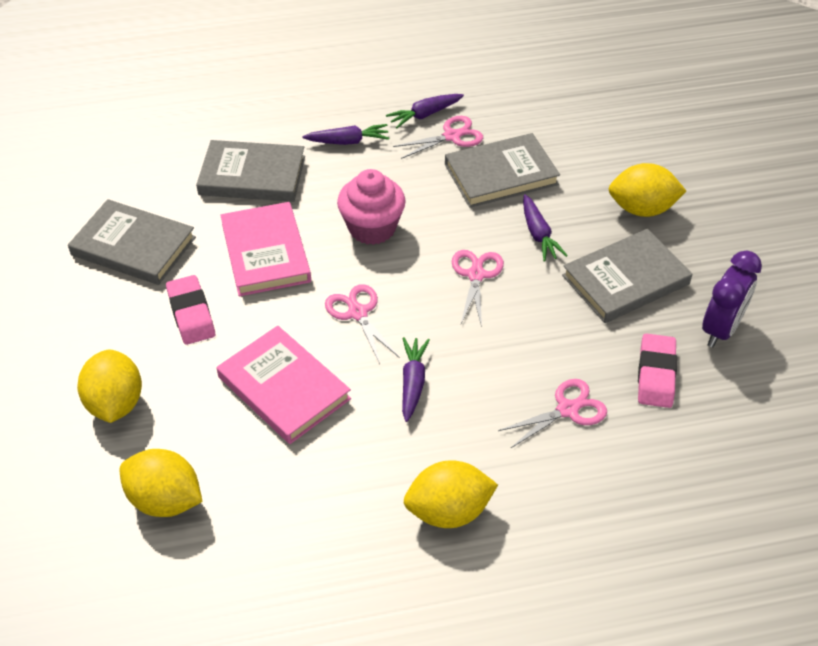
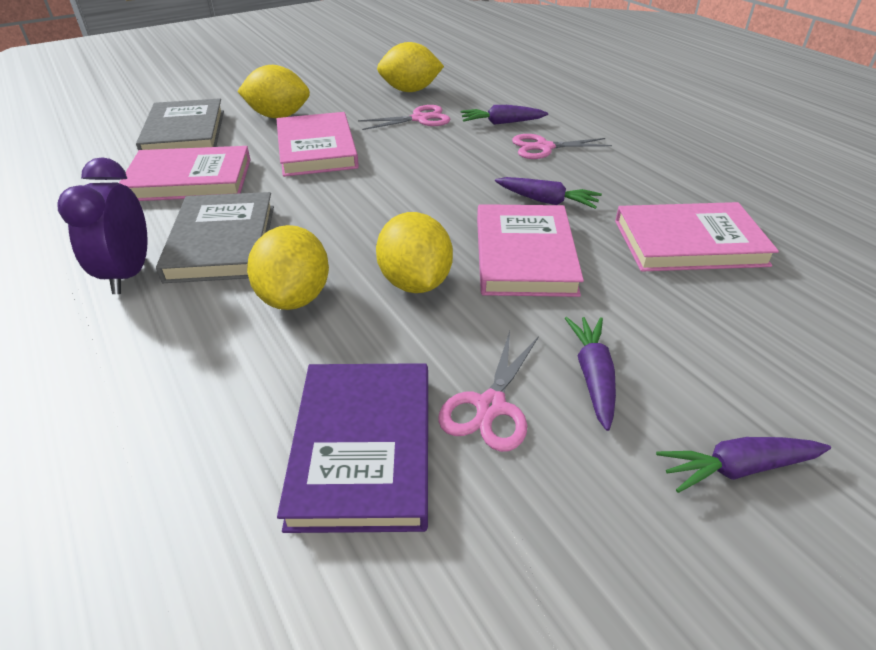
grey book: 4 -> 2
pink book: 2 -> 4
pink cupcake: 1 -> 0
pink eraser: 2 -> 0
pink scissors: 4 -> 3
purple book: 0 -> 1

